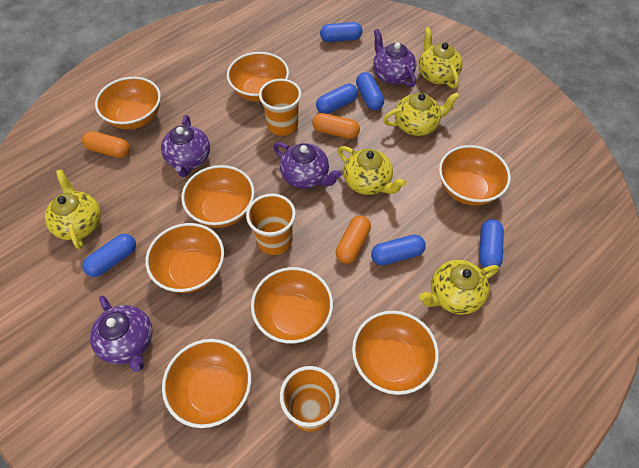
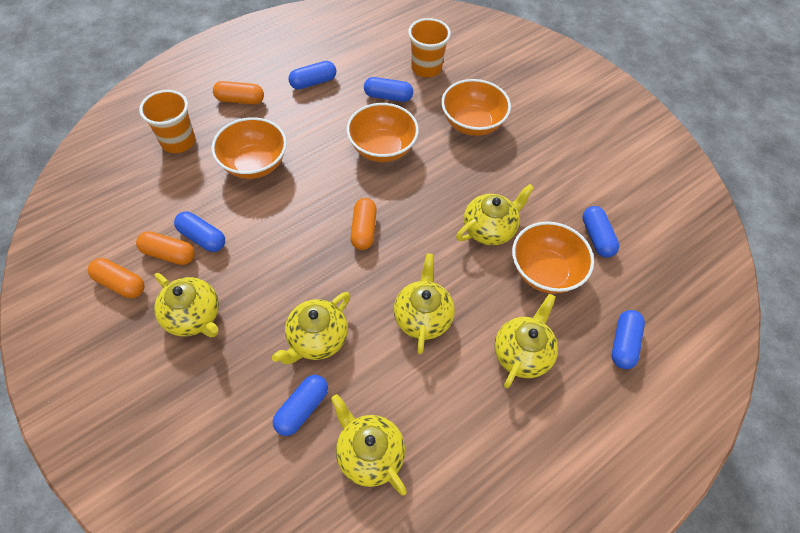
orange bowl: 8 -> 4
orange capsule: 3 -> 4
orange cup: 3 -> 2
purple teapot: 4 -> 0
yellow teapot: 5 -> 6

